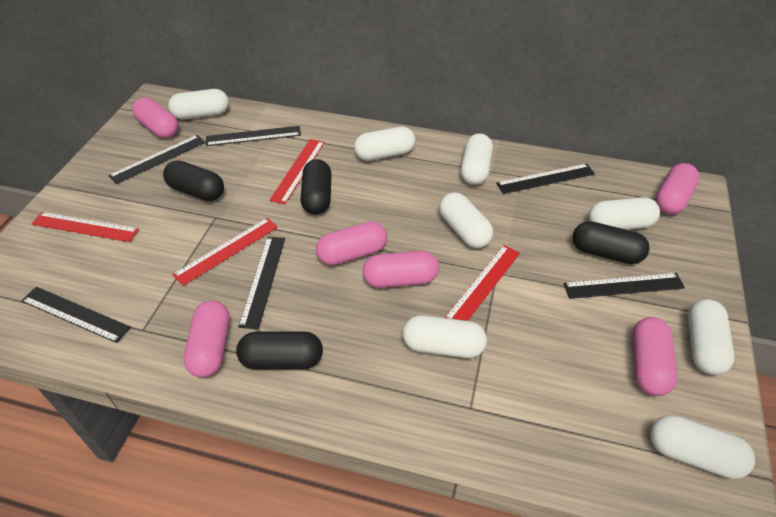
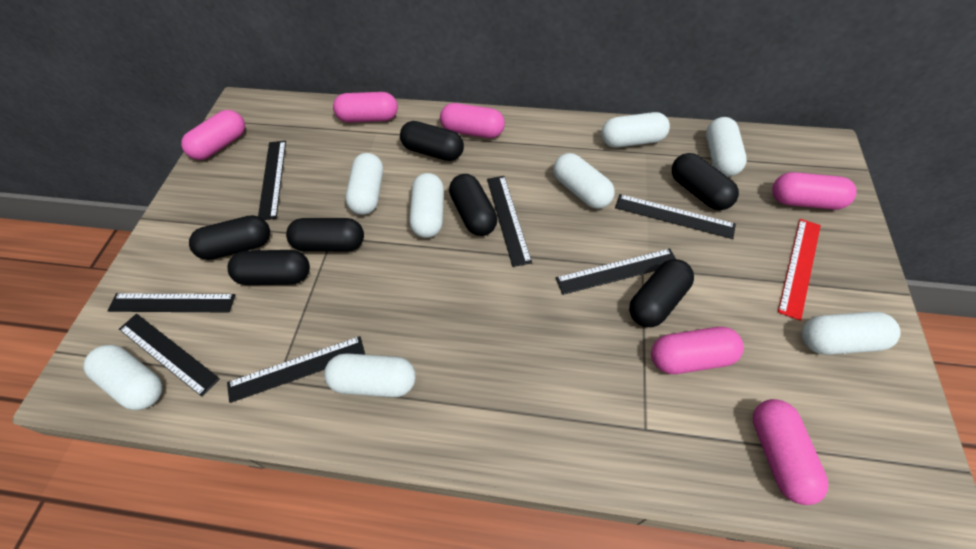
black capsule: 4 -> 7
black ruler: 6 -> 7
red ruler: 4 -> 1

